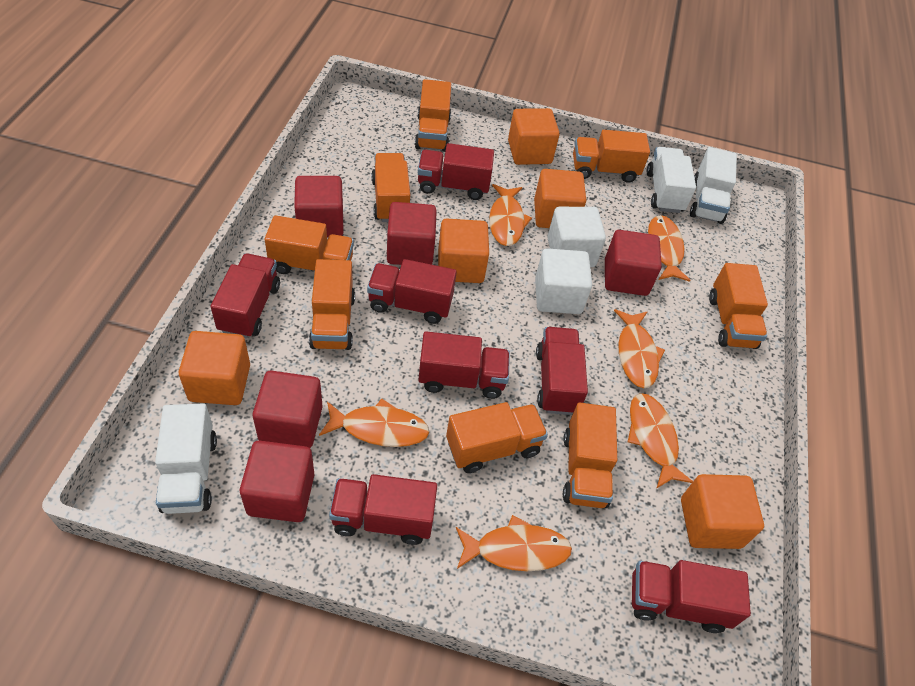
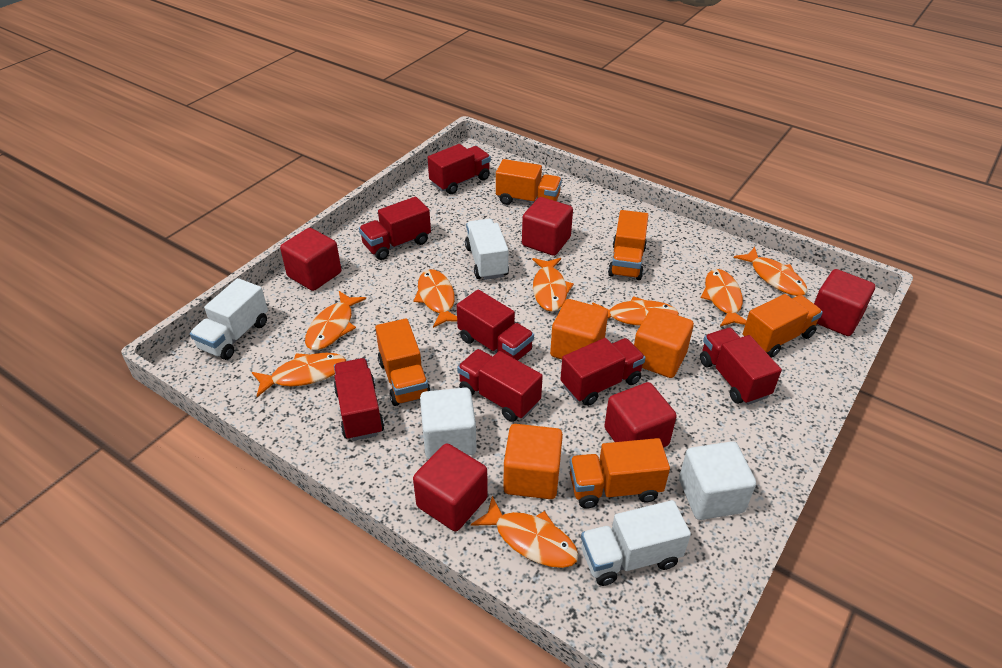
orange cube: 5 -> 3
orange fish: 6 -> 8
orange truck: 8 -> 5

